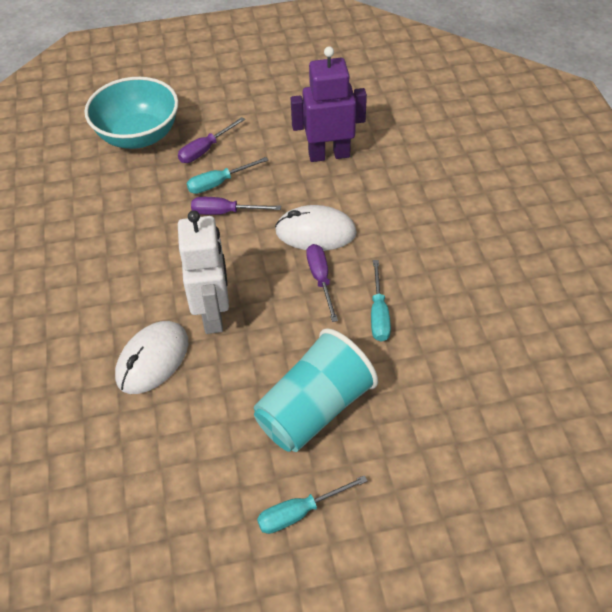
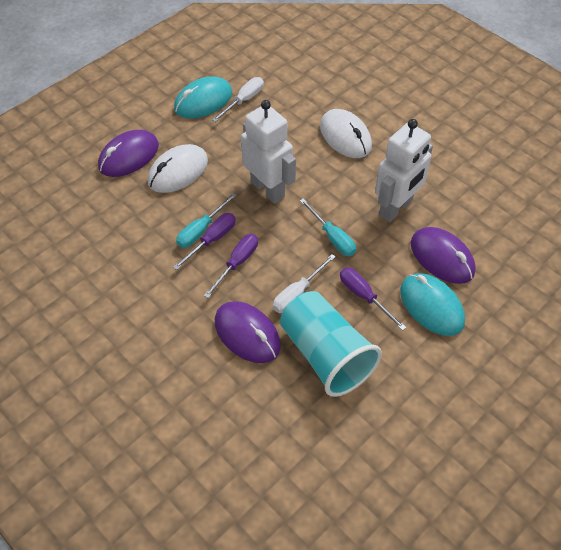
purple mouse: 0 -> 3
purple robot: 1 -> 0
turquoise bowl: 1 -> 0
turquoise mouse: 0 -> 2
turquoise screwdriver: 3 -> 2
white robot: 1 -> 2
white screwdriver: 0 -> 2

